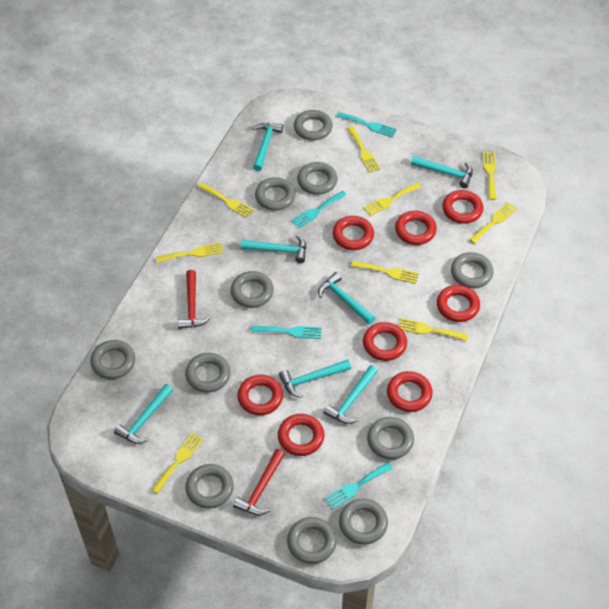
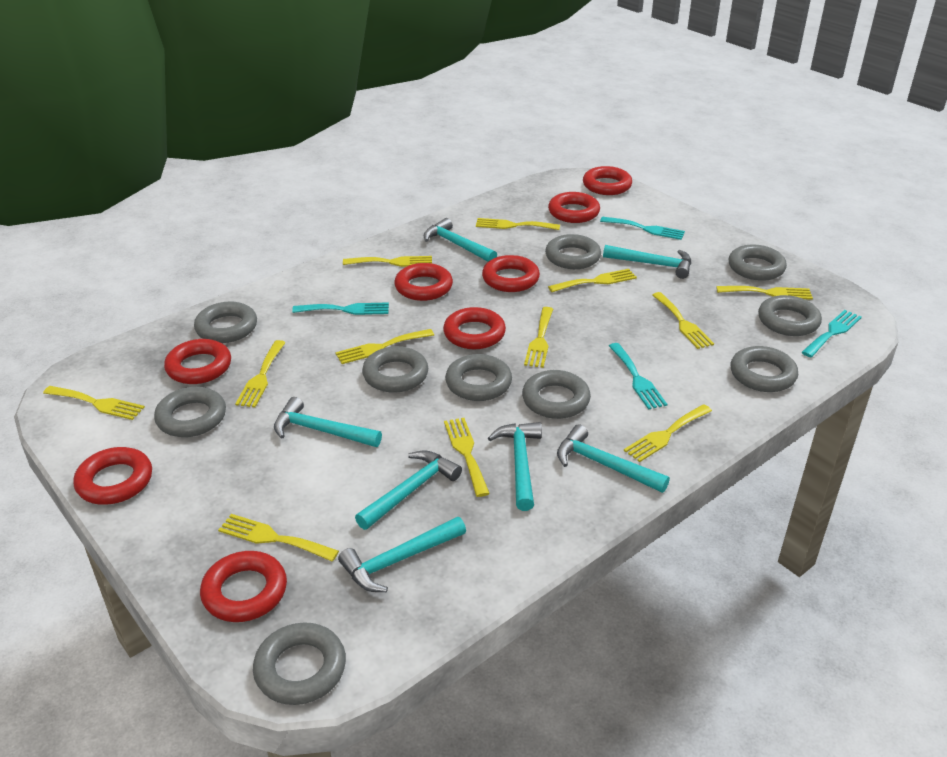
grey ring: 11 -> 10
red hammer: 2 -> 0
yellow fork: 9 -> 12

